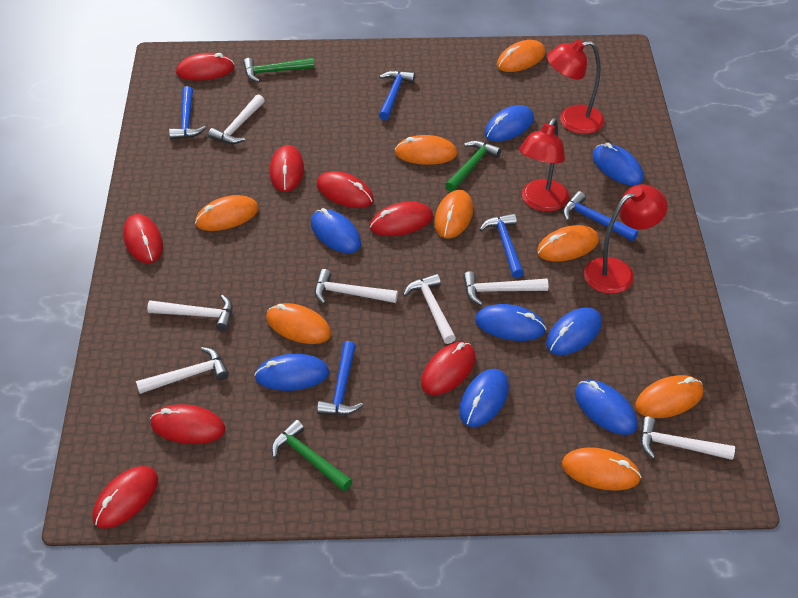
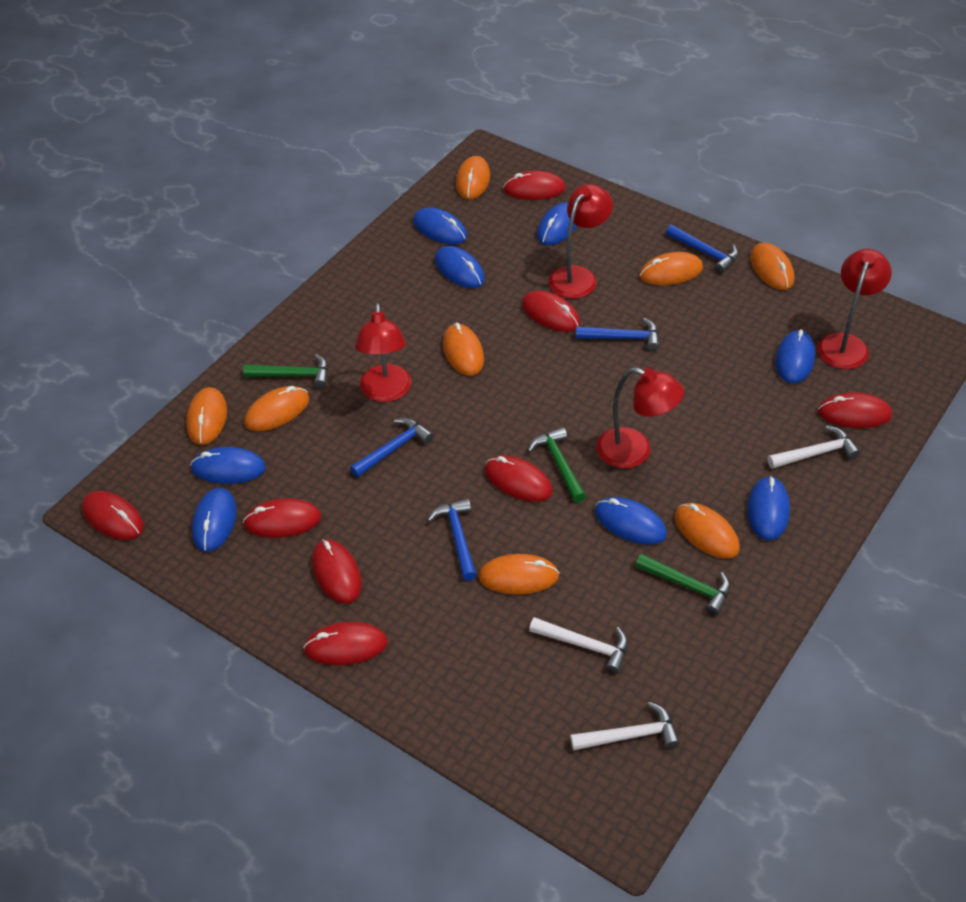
blue hammer: 5 -> 4
red lamp: 3 -> 4
white hammer: 7 -> 3

